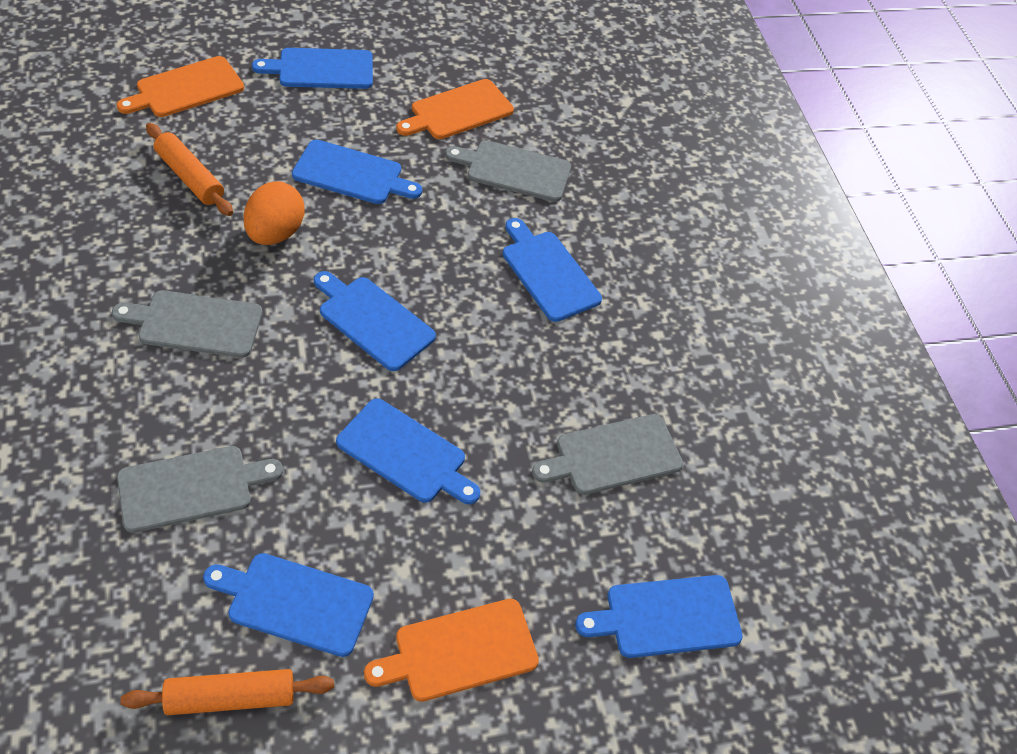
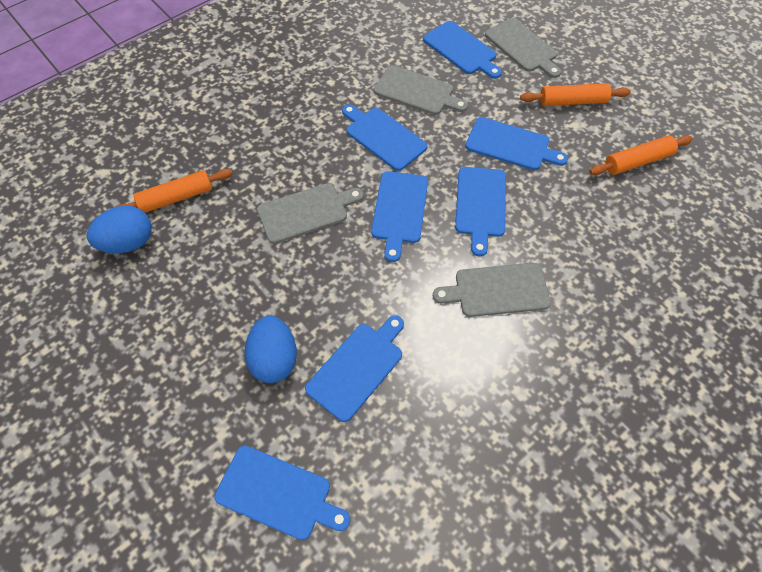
blue egg: 0 -> 2
orange cutting board: 3 -> 0
orange egg: 1 -> 0
orange rolling pin: 2 -> 3

